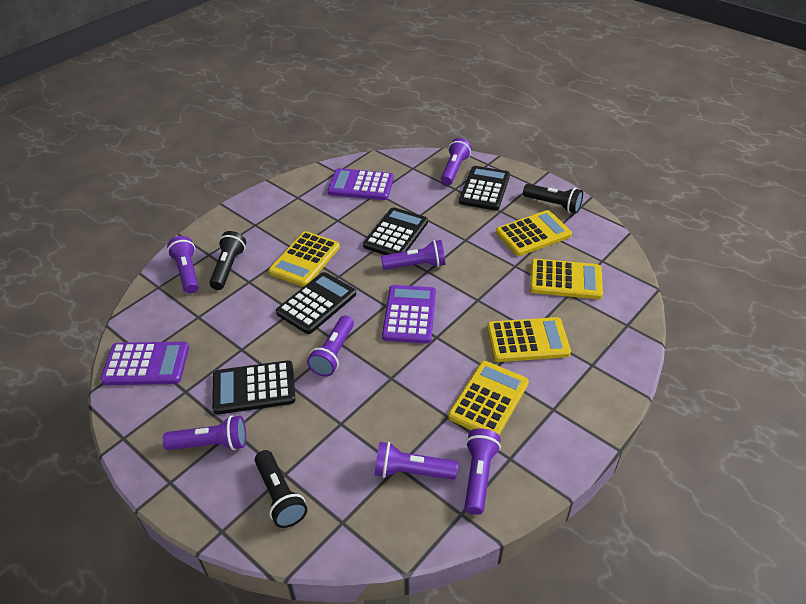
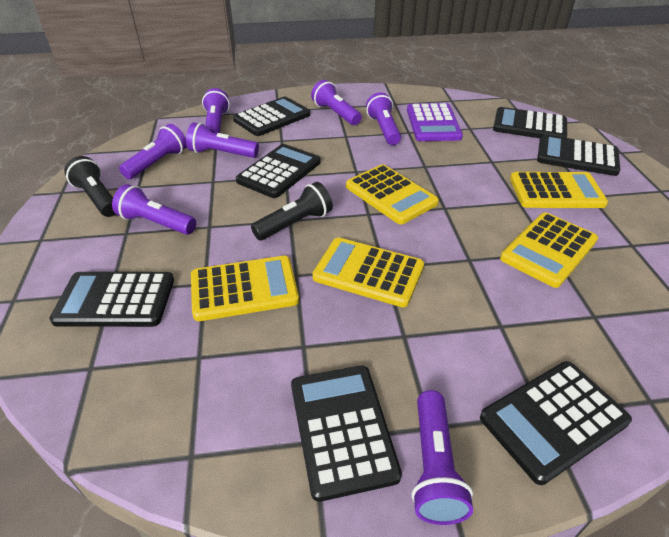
black calculator: 4 -> 7
black flashlight: 3 -> 2
purple calculator: 3 -> 1

